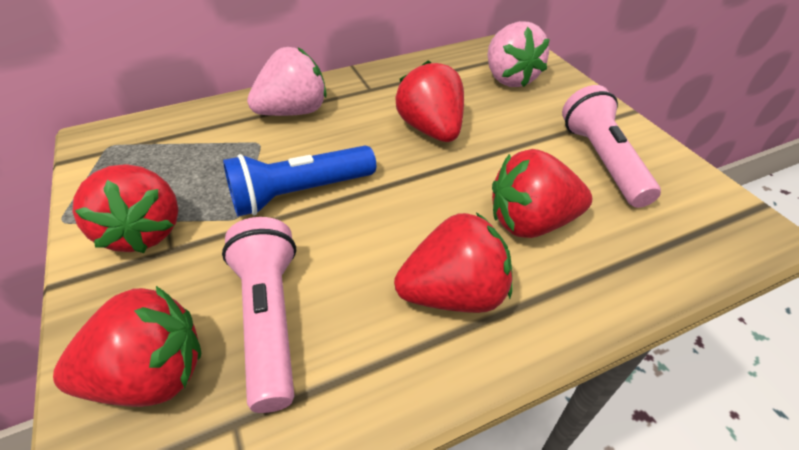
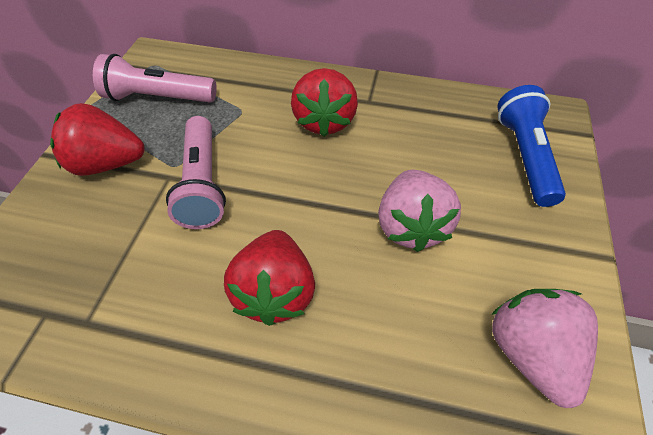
red strawberry: 5 -> 3

